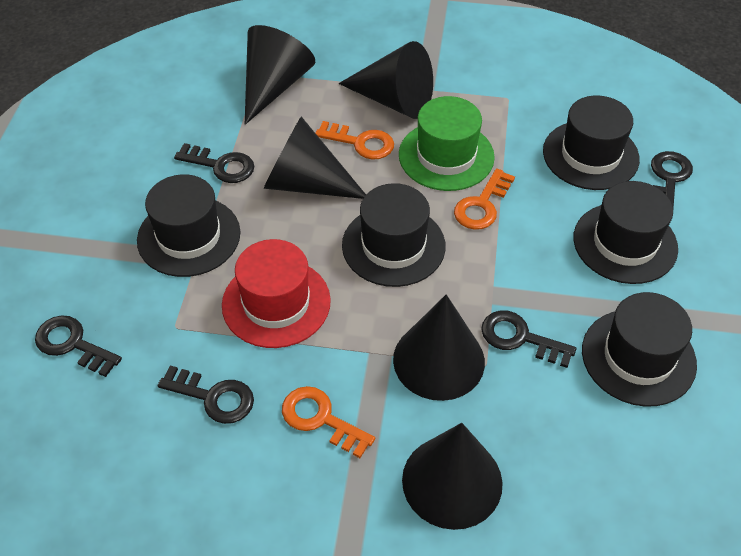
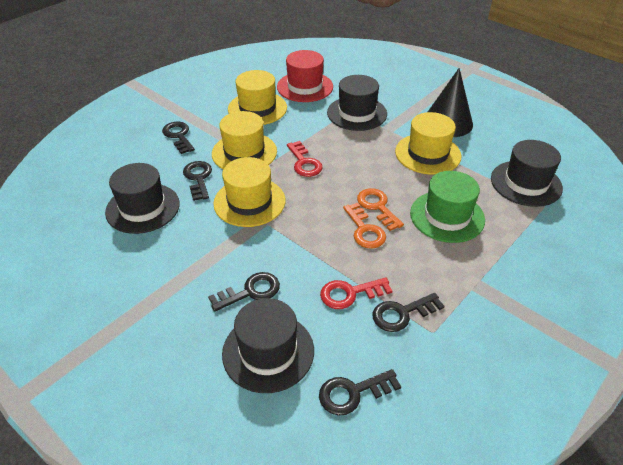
black cone: 5 -> 1
black hat: 5 -> 4
orange key: 3 -> 2
red key: 0 -> 2
yellow hat: 0 -> 4

